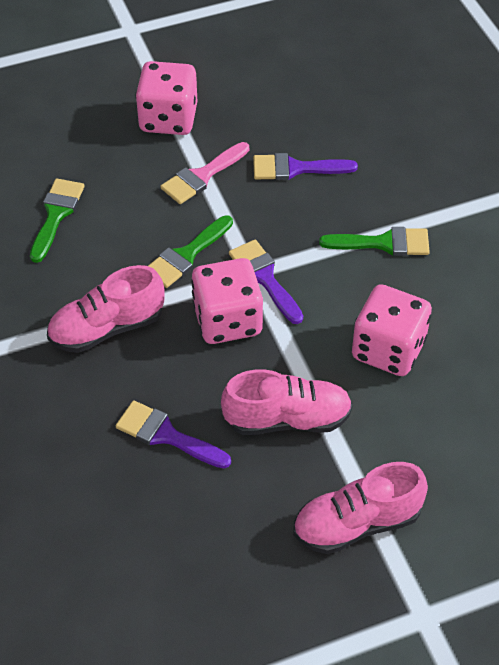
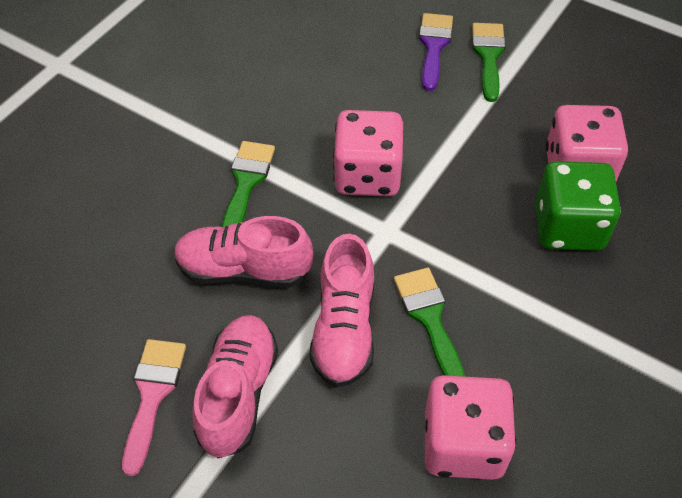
green dice: 0 -> 1
purple brush: 3 -> 1

